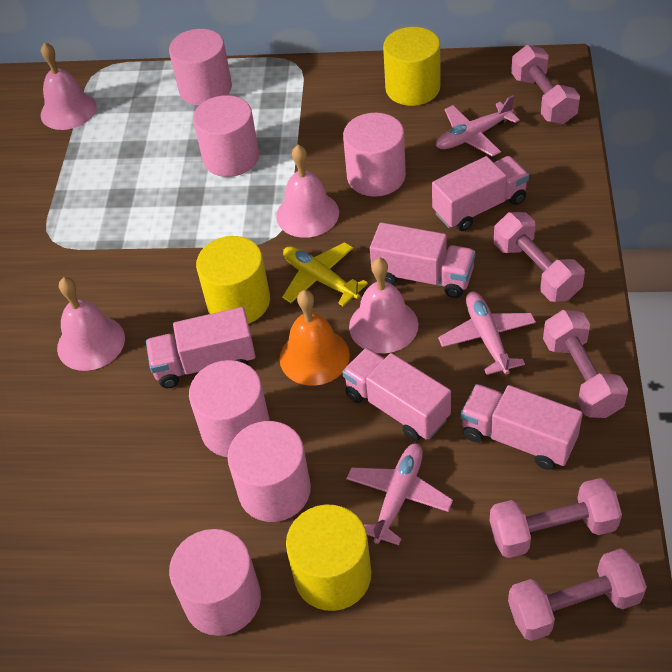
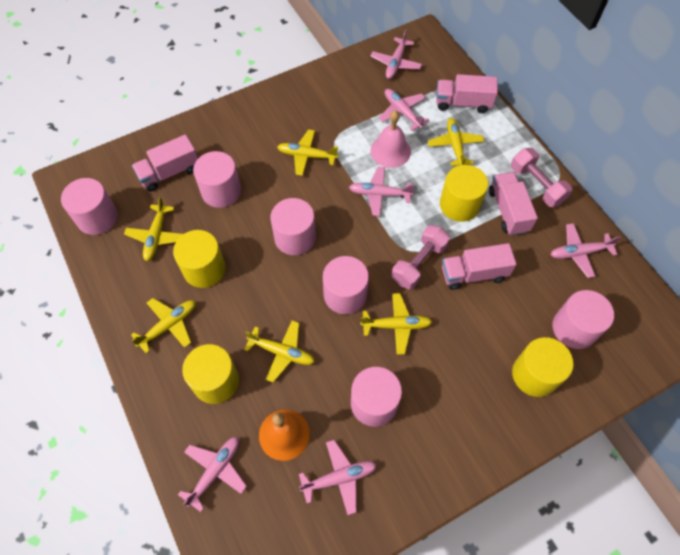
pink bell: 4 -> 1
pink dumbbell: 5 -> 2
pink plane: 3 -> 6
pink truck: 5 -> 4
yellow cylinder: 3 -> 4
yellow plane: 1 -> 6

